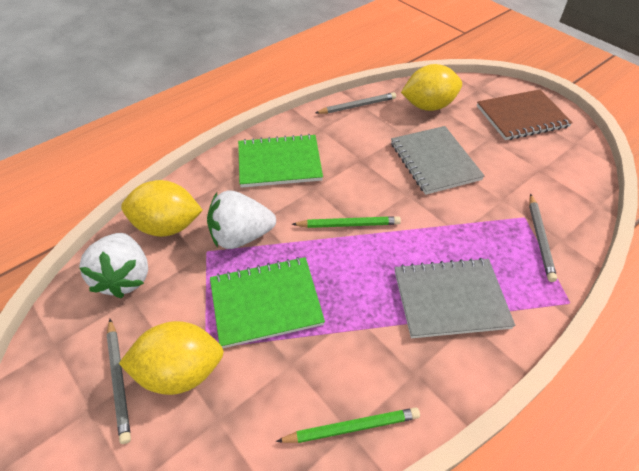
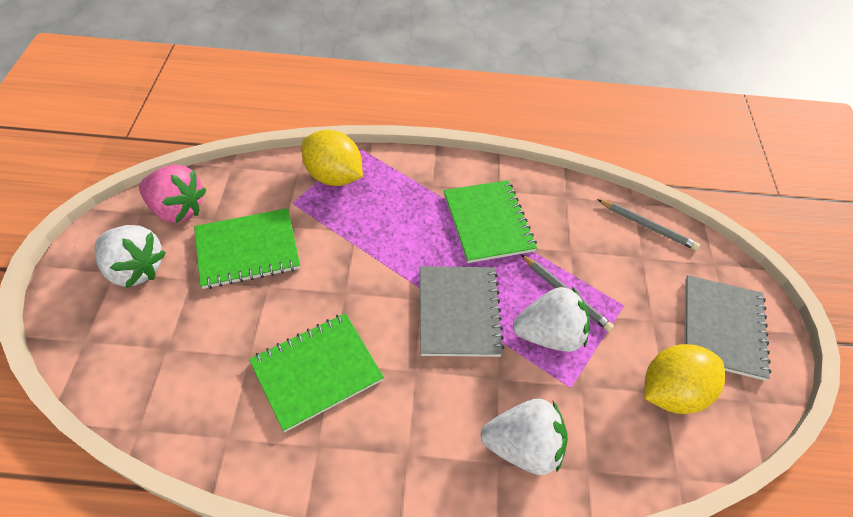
brown notebook: 1 -> 0
green notebook: 2 -> 3
green pencil: 2 -> 0
grey pencil: 3 -> 2
pink strawberry: 0 -> 1
white strawberry: 2 -> 3
yellow lemon: 3 -> 2

